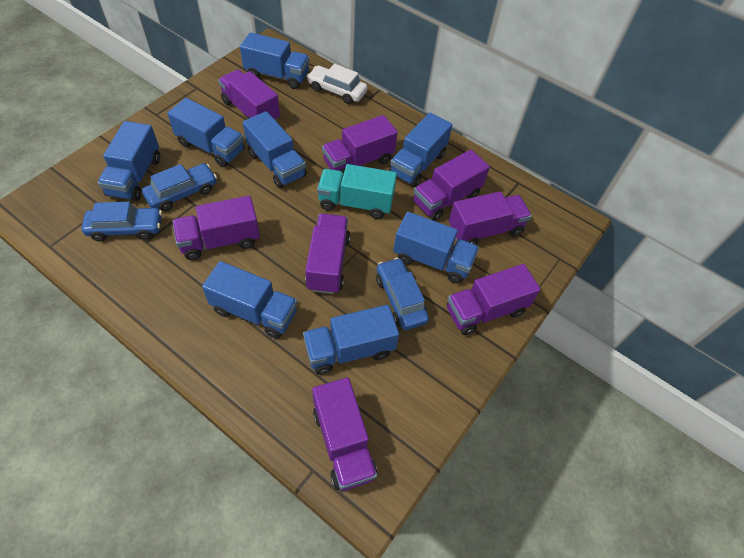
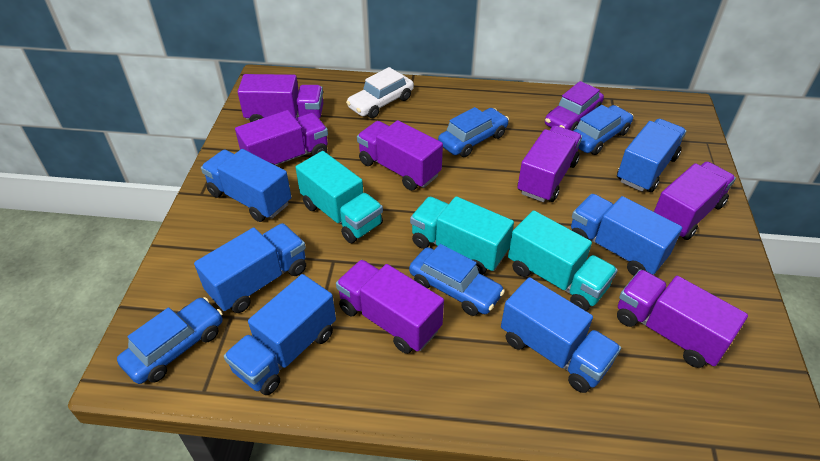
blue car: 3 -> 4
blue truck: 8 -> 6
purple car: 0 -> 1
purple truck: 8 -> 7
turquoise truck: 1 -> 3

